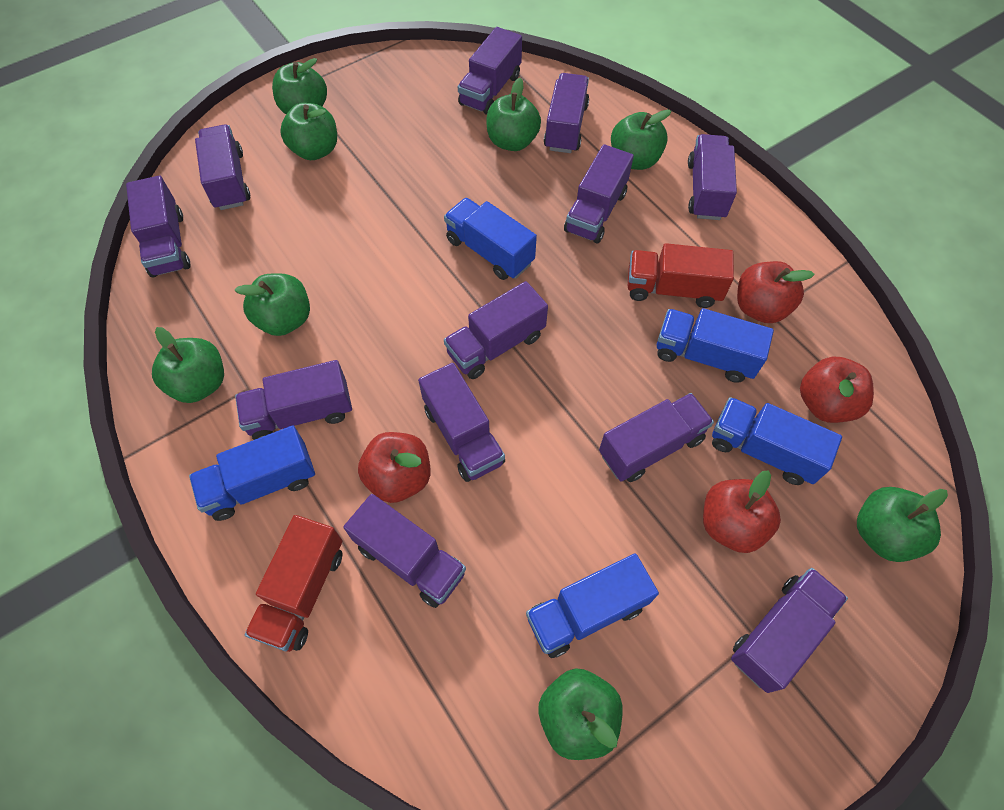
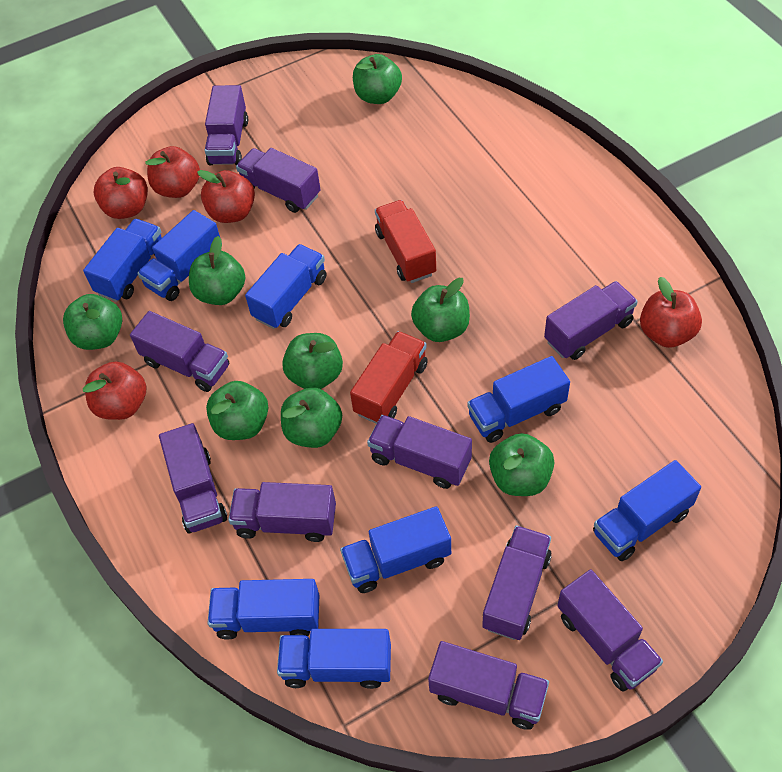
blue truck: 5 -> 8
purple truck: 12 -> 10
red apple: 4 -> 5

